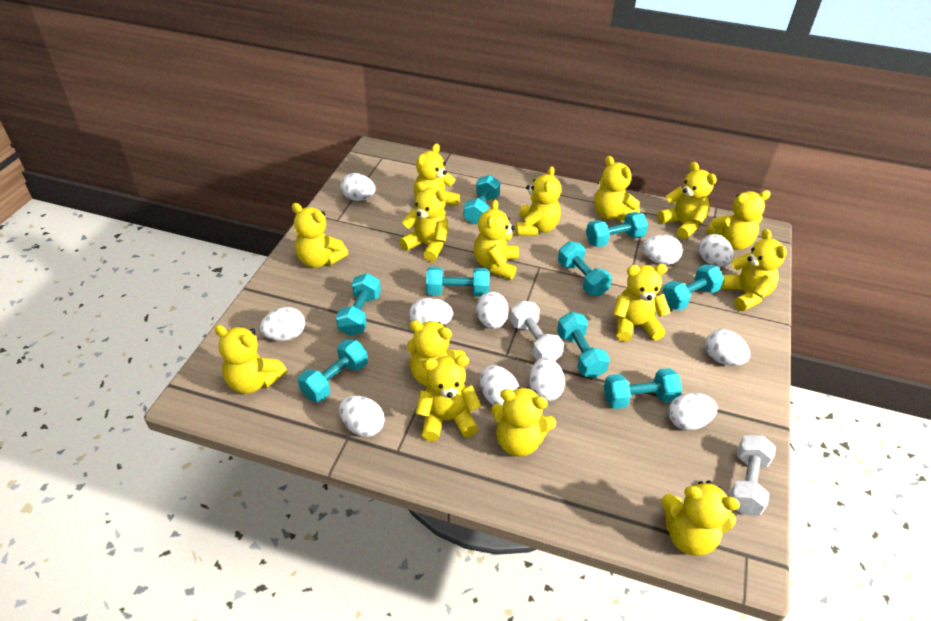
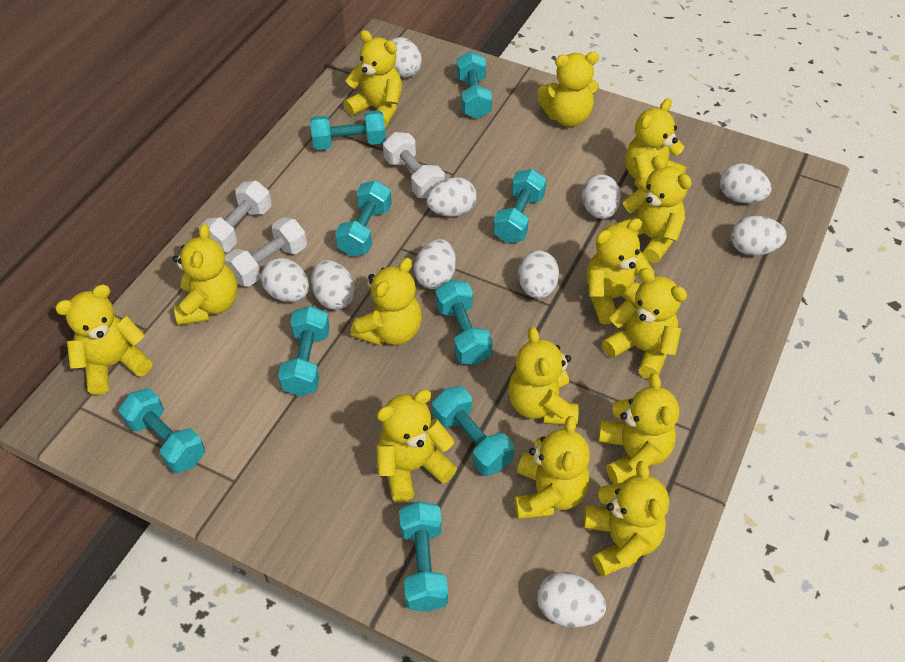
white dumbbell: 2 -> 3
white egg: 11 -> 10
yellow teddy bear: 15 -> 14

